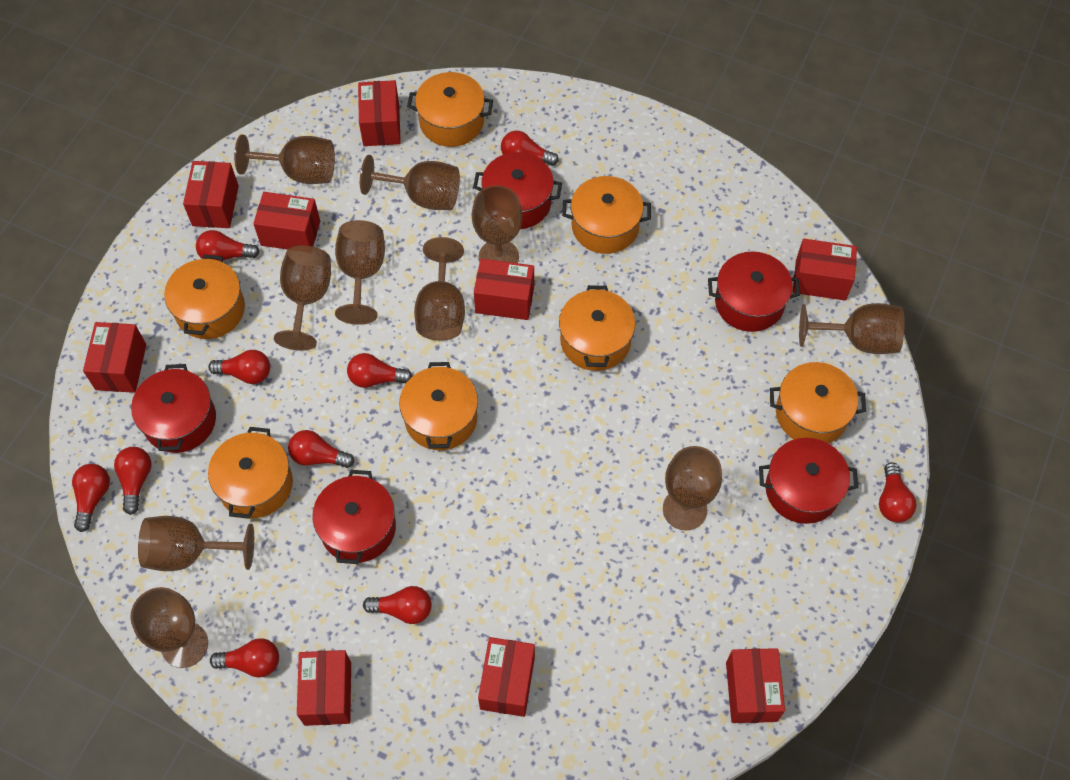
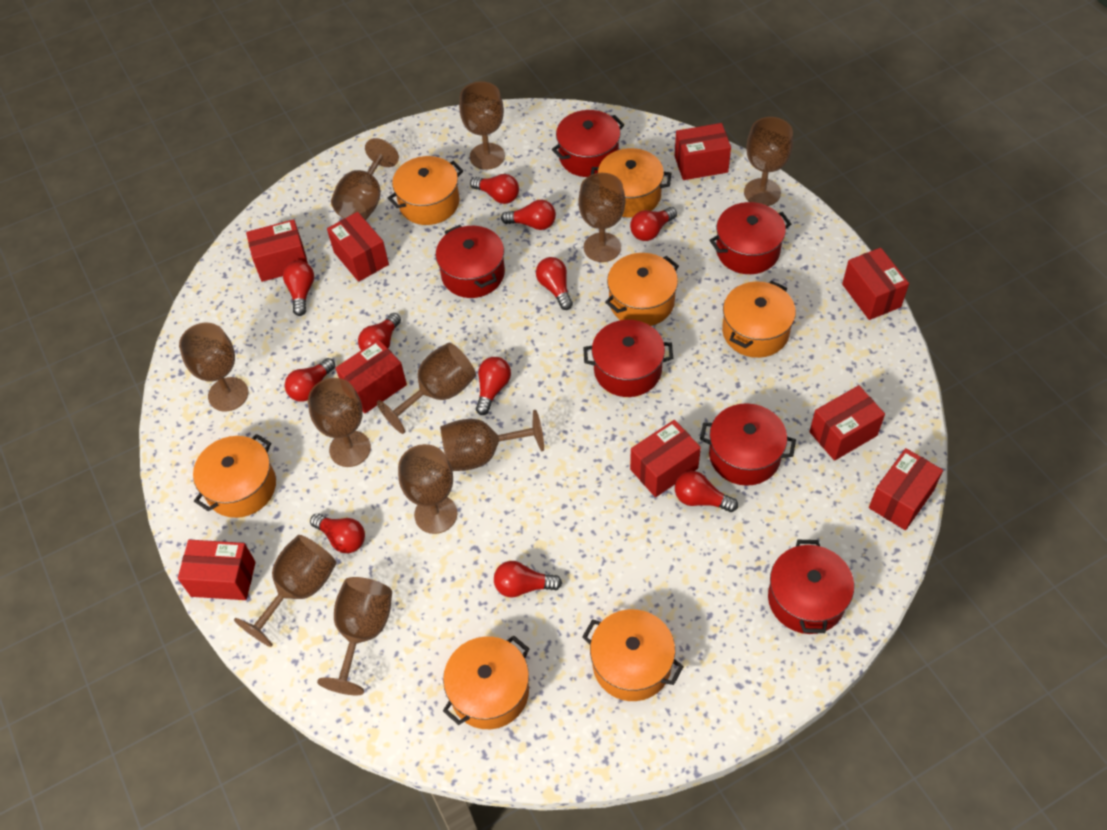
brown goblet: 10 -> 11
red light bulb: 10 -> 11
red pot: 5 -> 6

